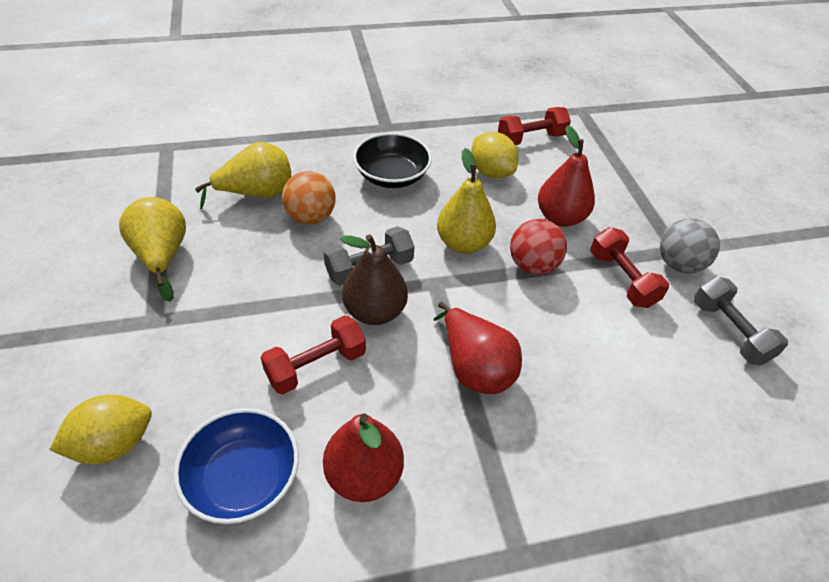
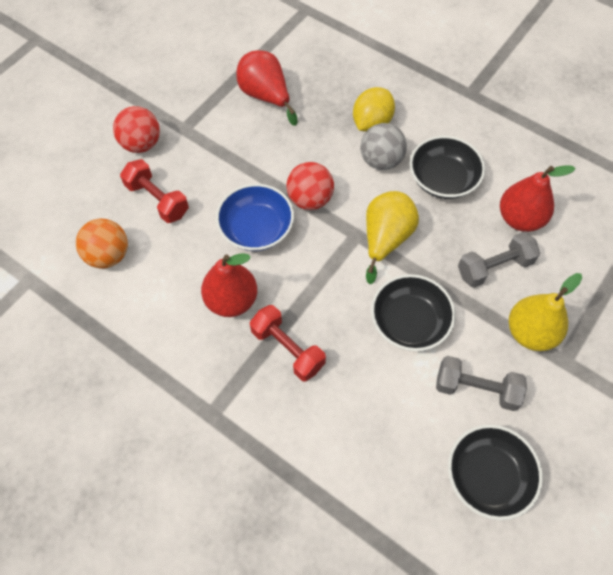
black bowl: 1 -> 3
brown pear: 1 -> 0
red ball: 1 -> 2
red dumbbell: 3 -> 2
yellow lemon: 2 -> 1
yellow pear: 3 -> 2

